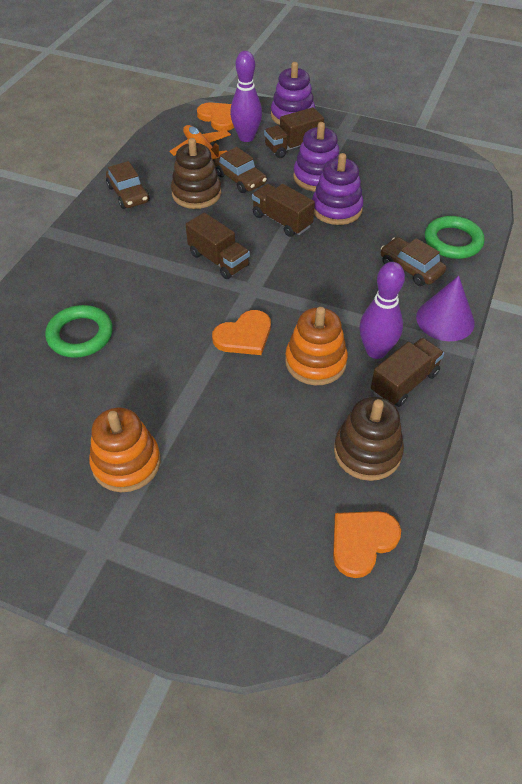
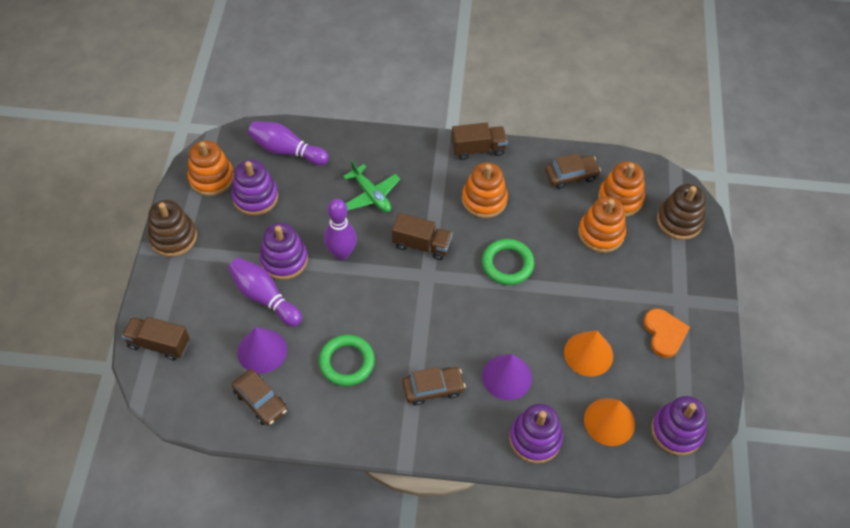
brown truck: 4 -> 3
green plane: 0 -> 1
orange cone: 0 -> 2
orange heart: 3 -> 1
orange plane: 1 -> 0
orange stacking toy: 2 -> 4
purple bowling pin: 2 -> 3
purple cone: 1 -> 2
purple stacking toy: 3 -> 4

